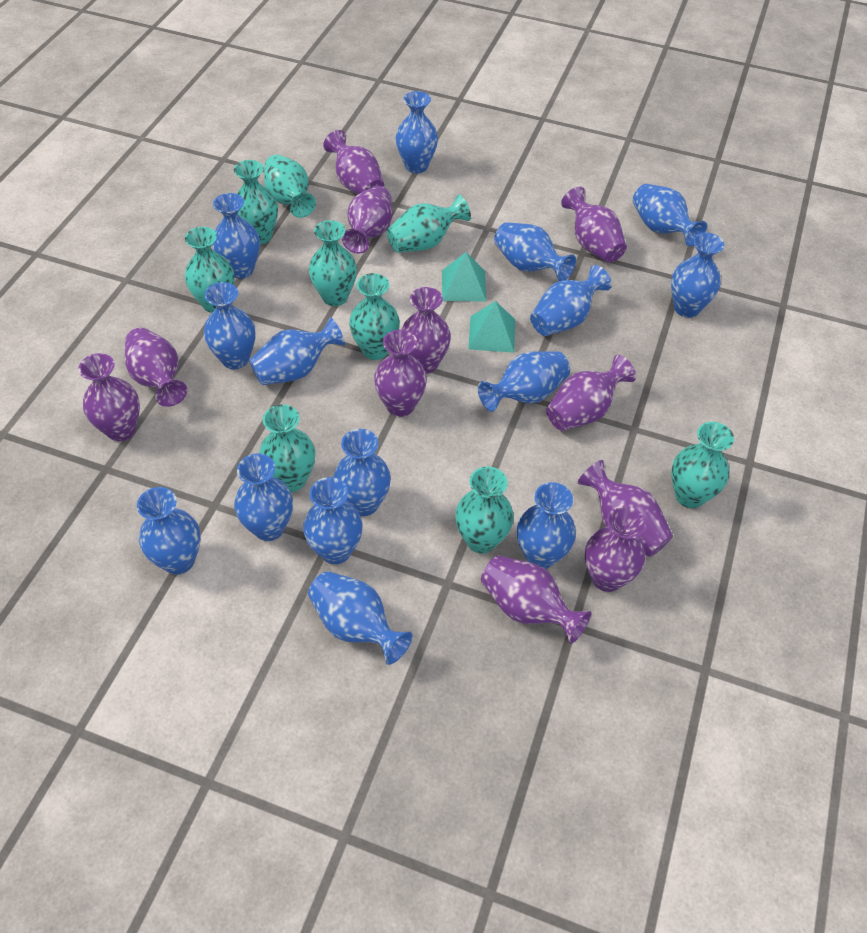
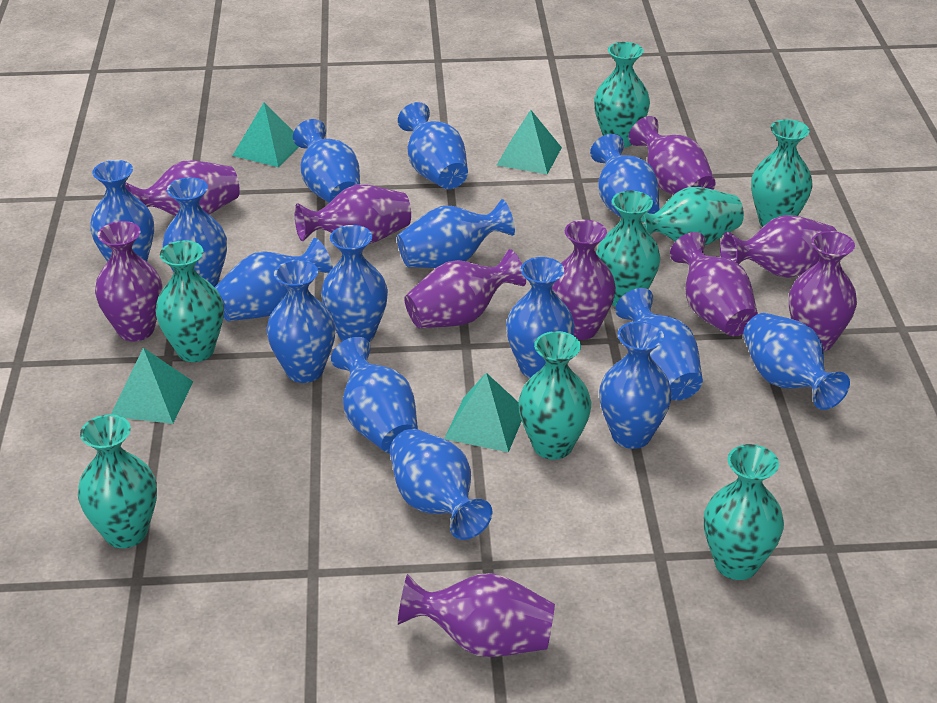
purple vase: 11 -> 10
turquoise pyramid: 2 -> 4
turquoise vase: 9 -> 8

